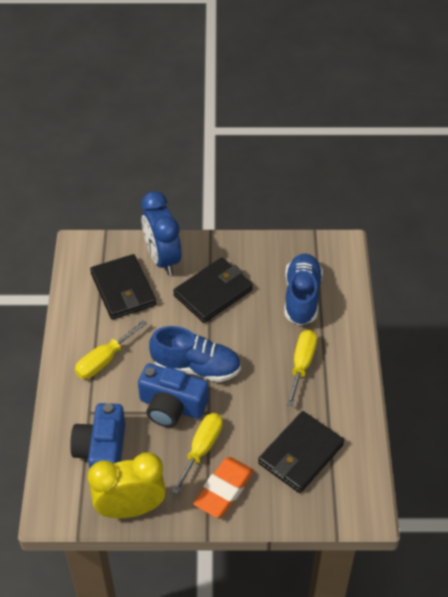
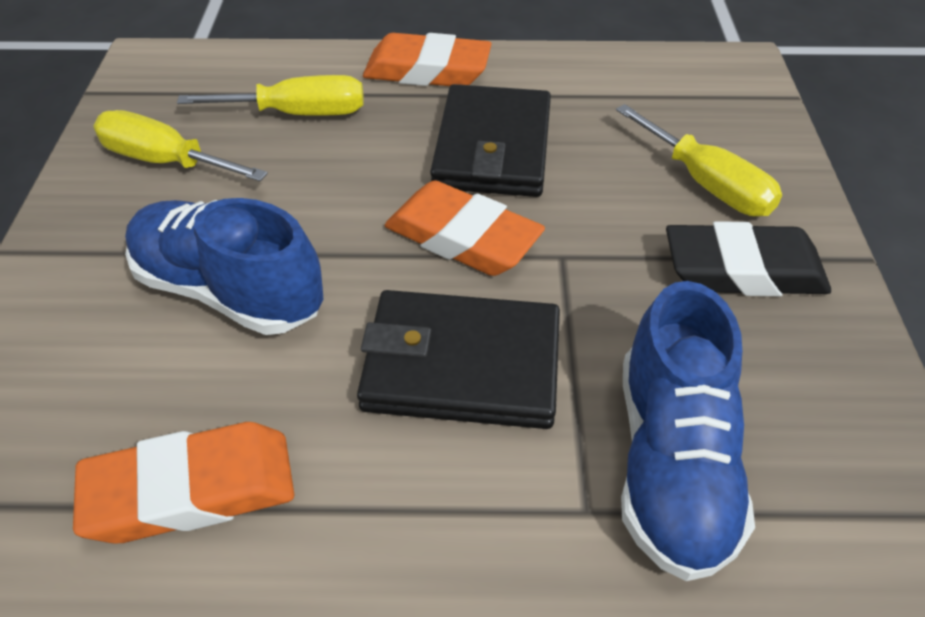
black eraser: 0 -> 1
black wallet: 3 -> 2
blue camera: 2 -> 0
blue clock: 1 -> 0
orange eraser: 1 -> 3
yellow clock: 1 -> 0

